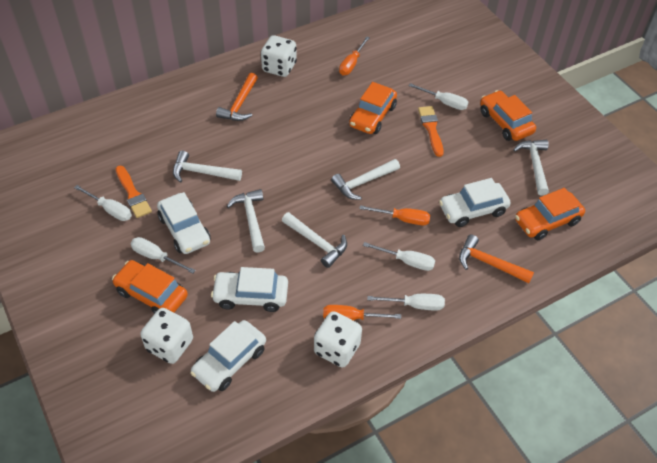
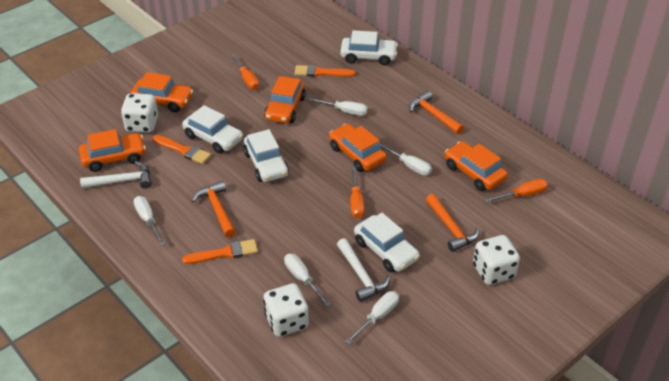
orange brush: 2 -> 3
orange car: 4 -> 5
orange hammer: 2 -> 3
white hammer: 5 -> 2

